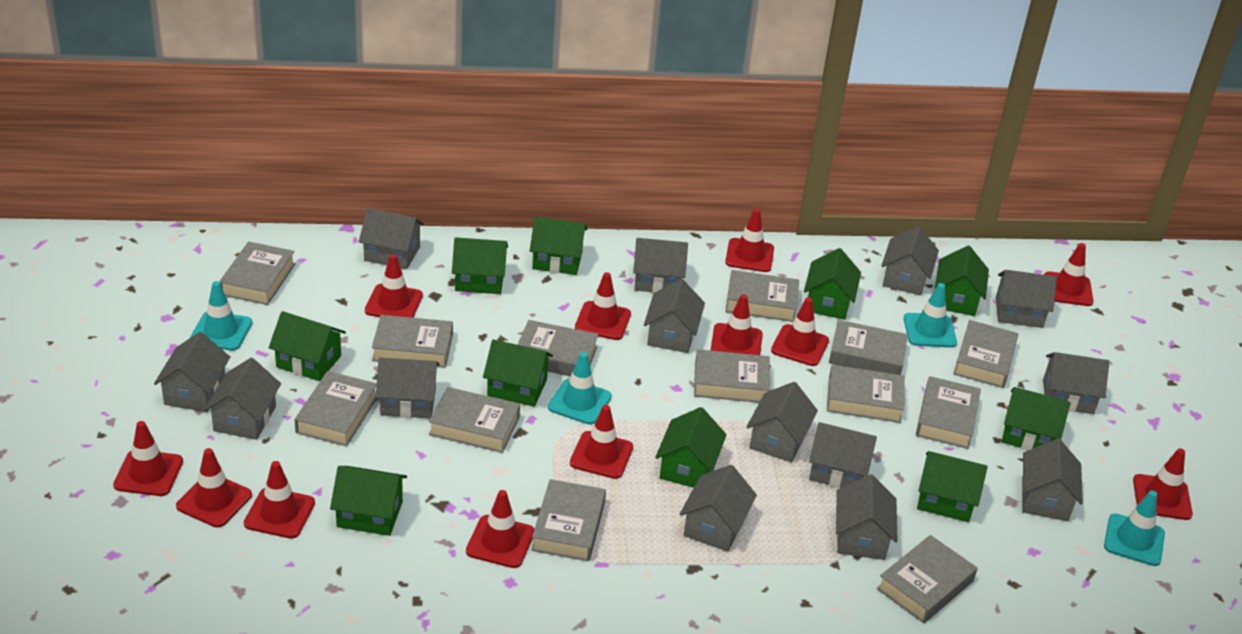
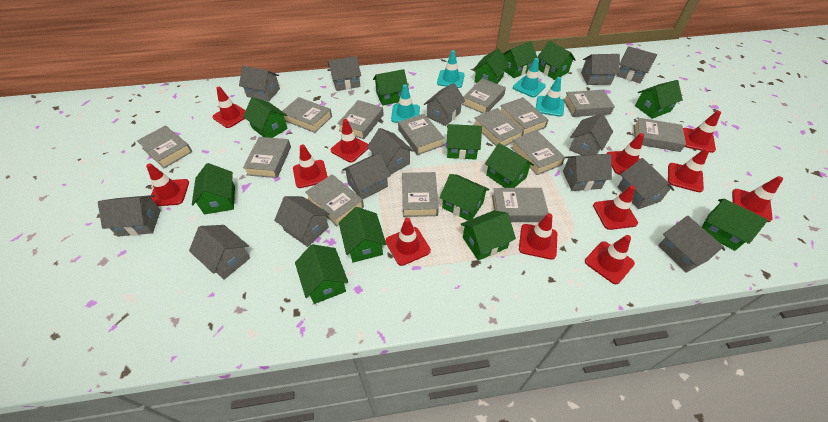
green house: 10 -> 14
grey book: 13 -> 14

